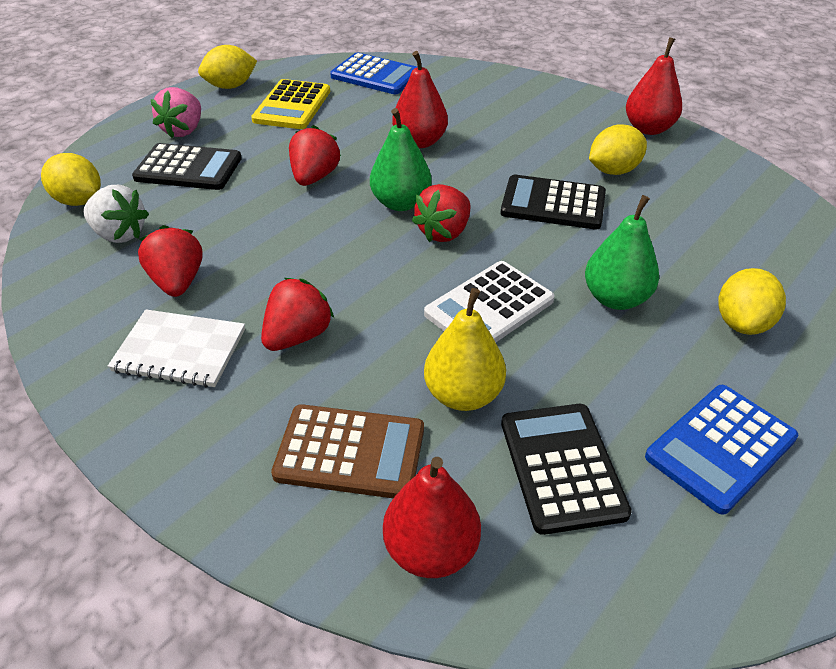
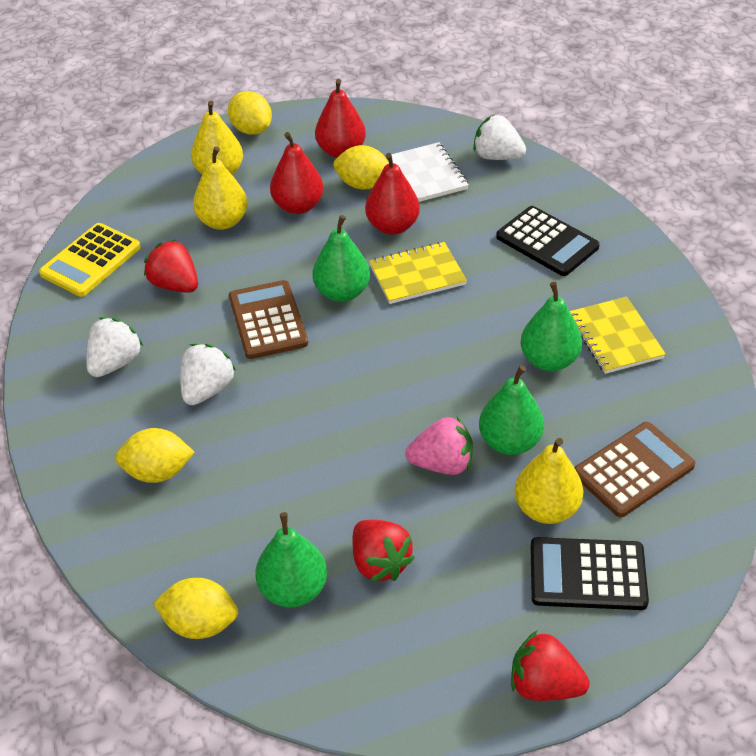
black calculator: 3 -> 2
blue calculator: 2 -> 0
brown calculator: 1 -> 2
green pear: 2 -> 4
red strawberry: 4 -> 3
white calculator: 1 -> 0
white strawberry: 1 -> 3
yellow notebook: 0 -> 2
yellow pear: 1 -> 3

